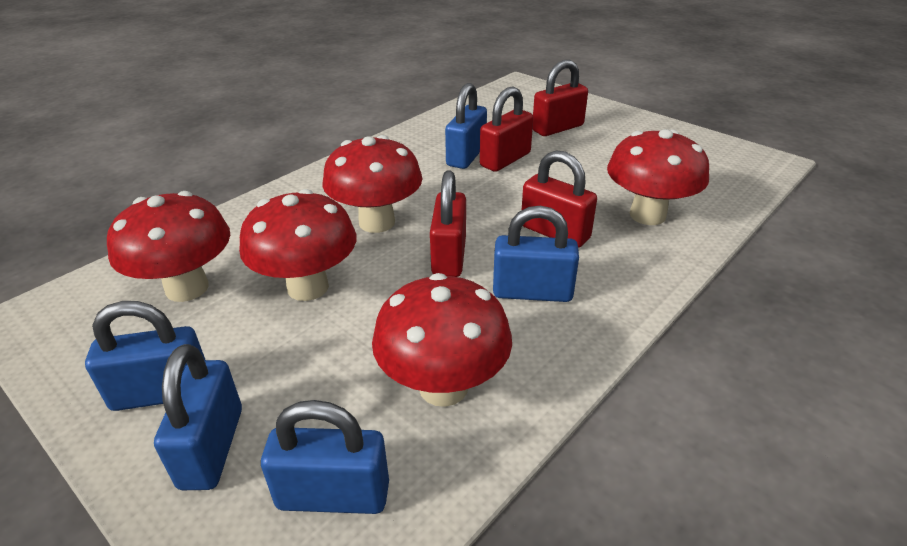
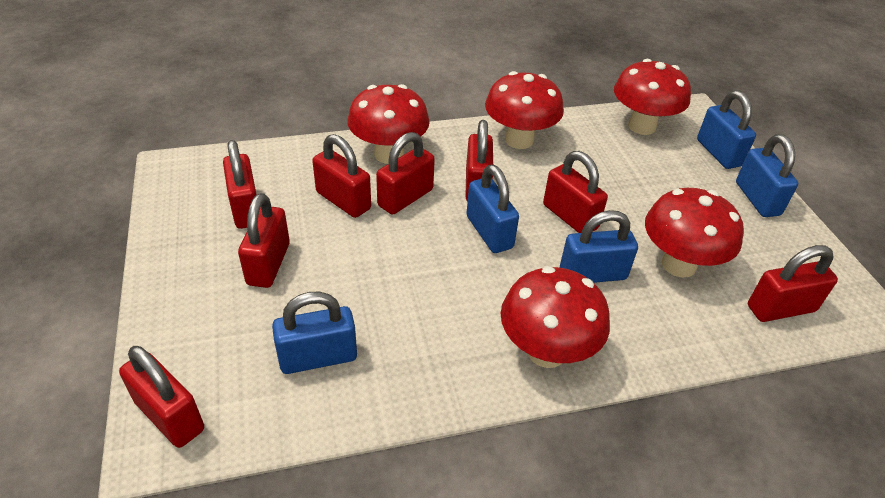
red padlock: 4 -> 8

